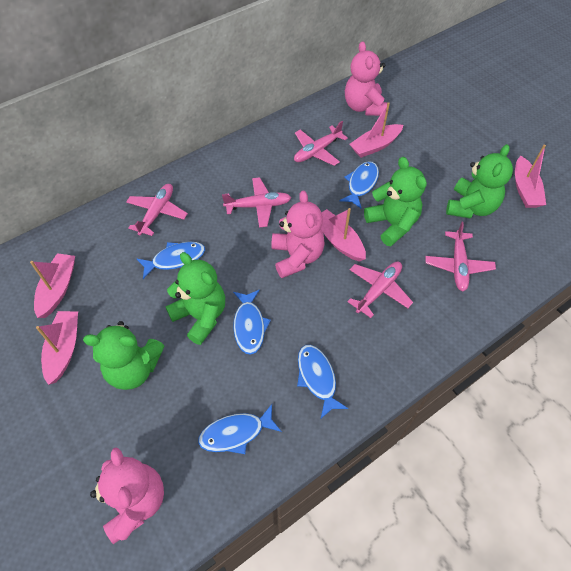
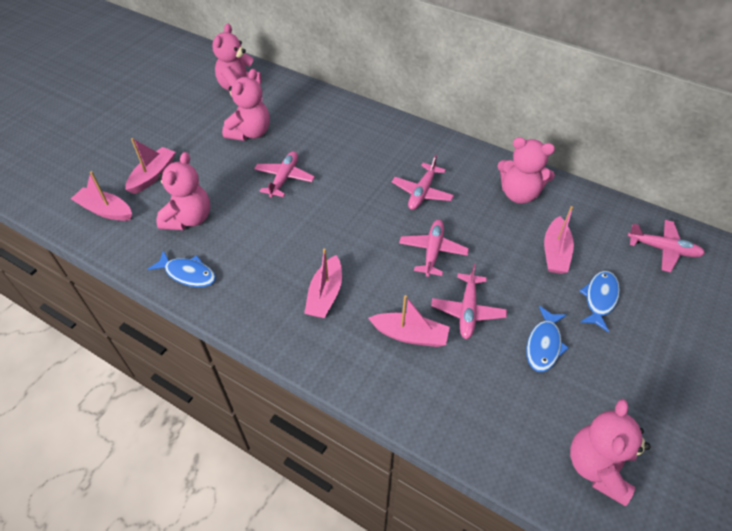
blue fish: 5 -> 3
green teddy bear: 4 -> 0
pink teddy bear: 3 -> 5

